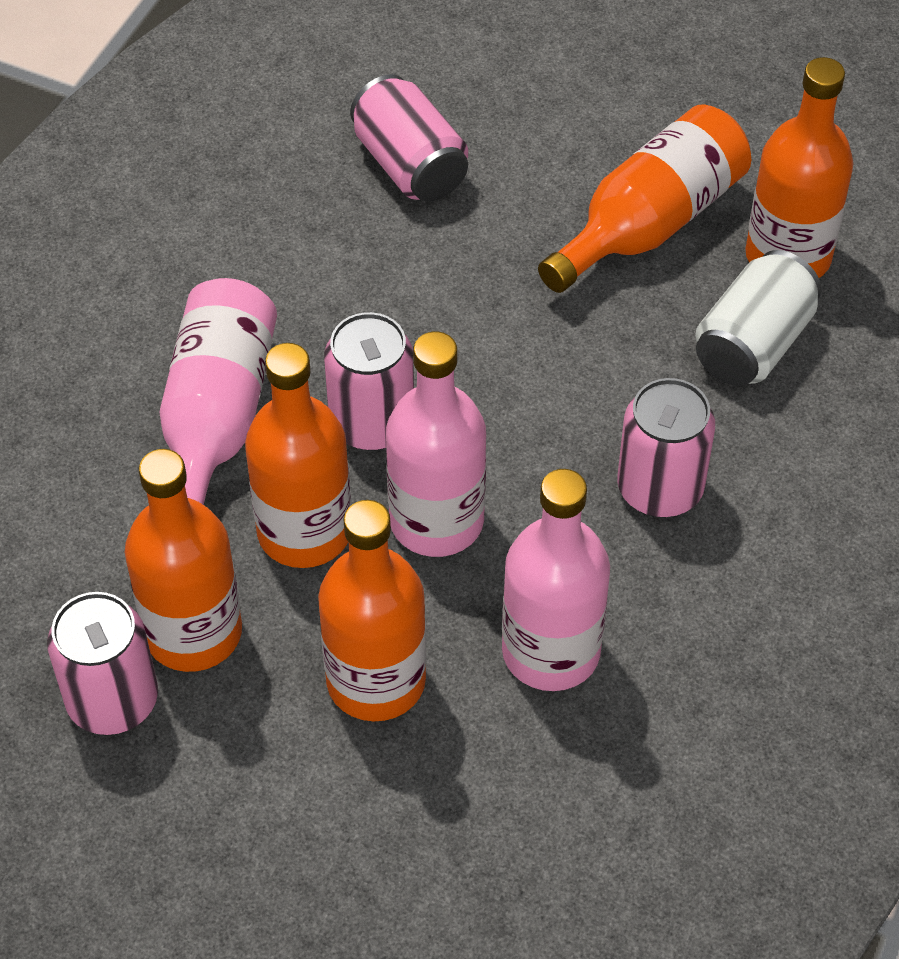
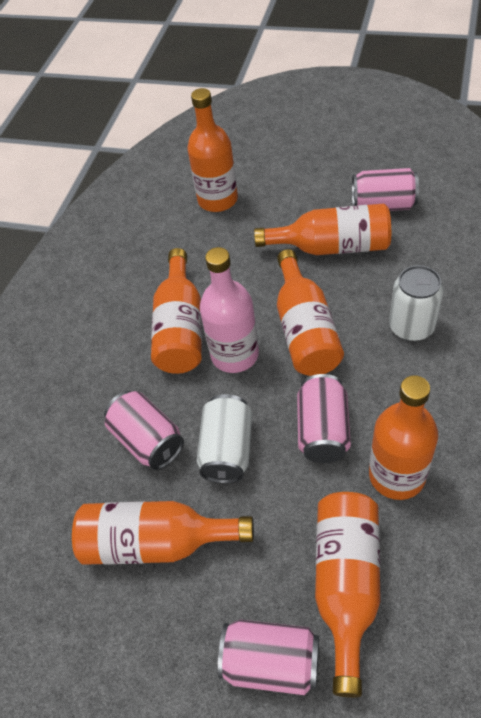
orange bottle: 5 -> 7
pink bottle: 3 -> 1
white can: 1 -> 2

